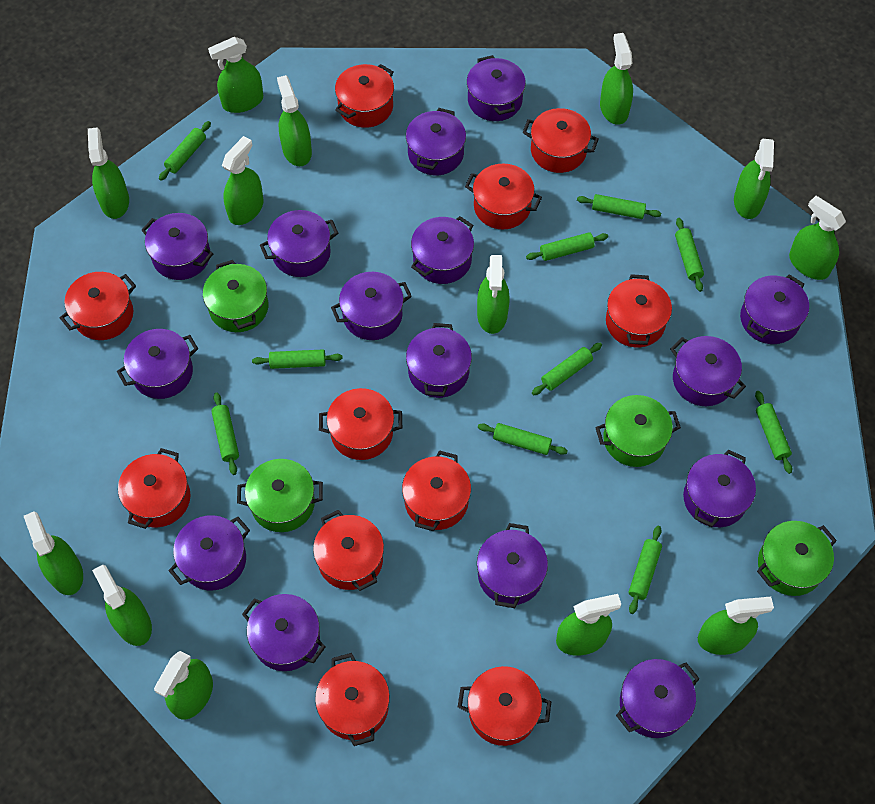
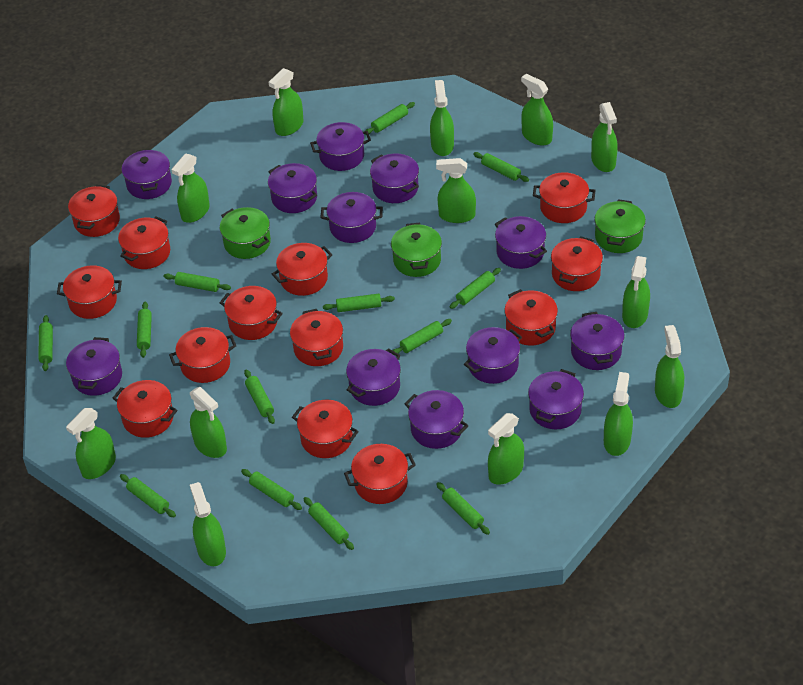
green pot: 4 -> 3
green rolling pin: 10 -> 13
purple pot: 15 -> 12
red pot: 11 -> 13

